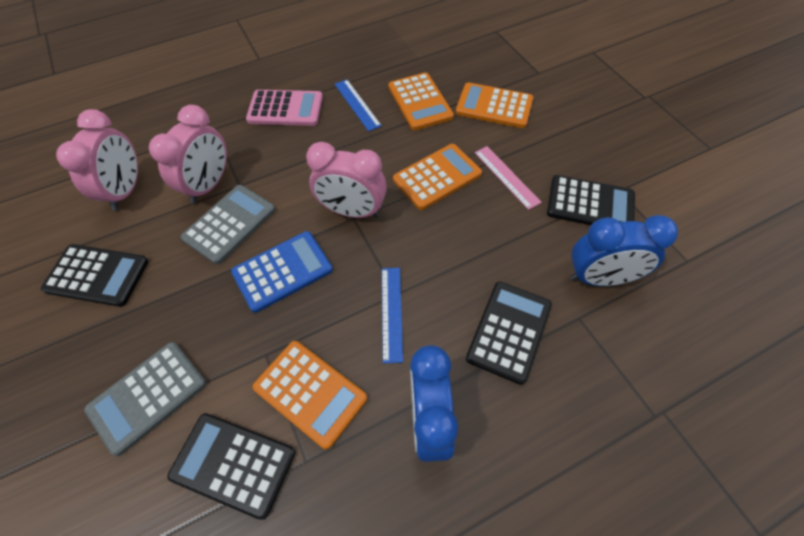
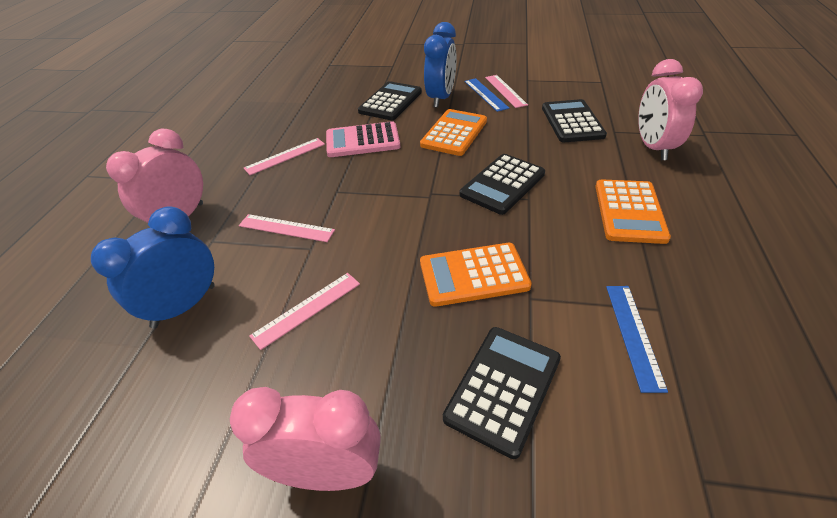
blue calculator: 1 -> 0
grey calculator: 2 -> 0
orange calculator: 4 -> 3
pink ruler: 1 -> 4

